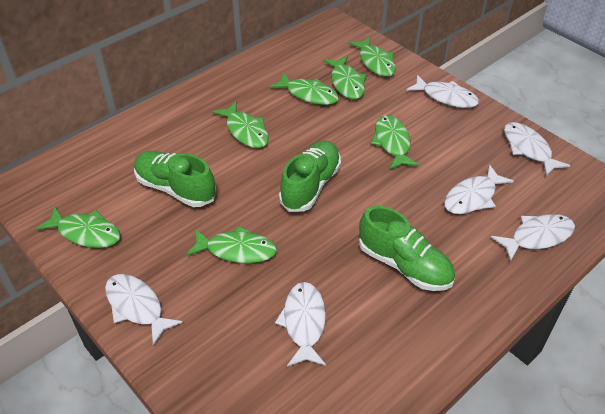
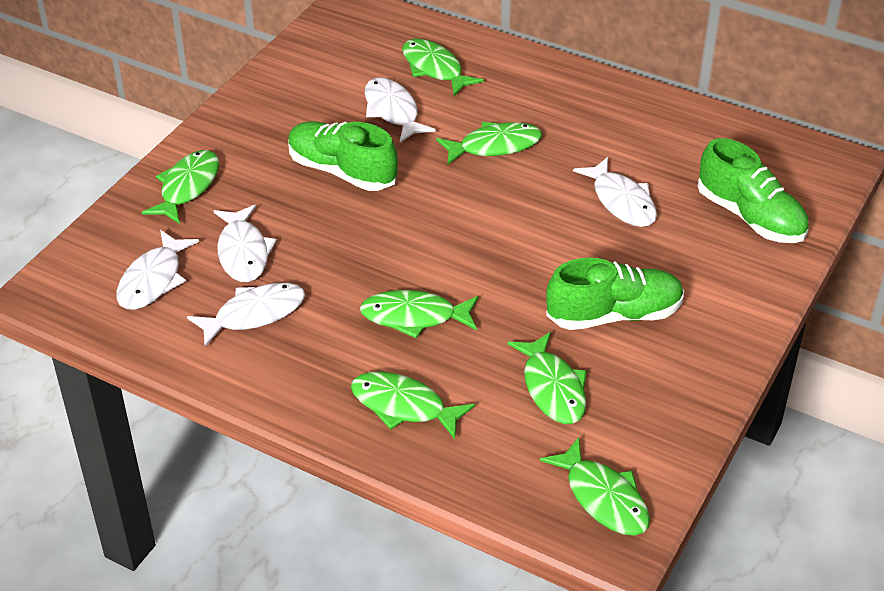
white fish: 6 -> 5

